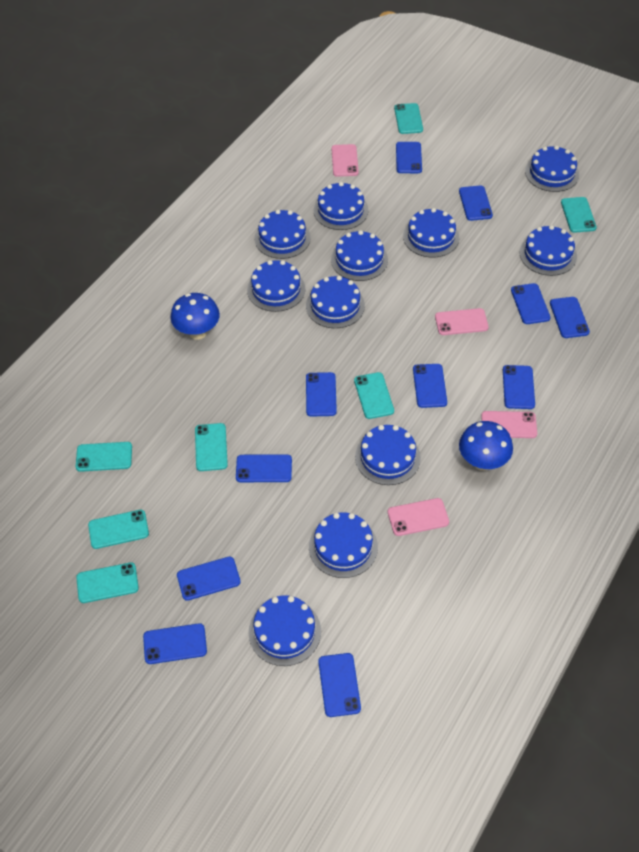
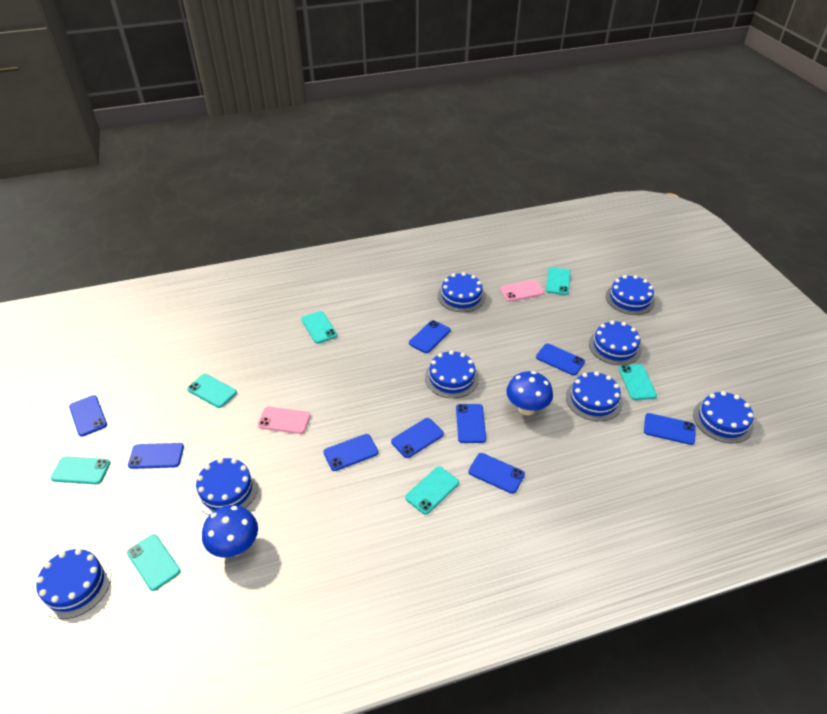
blue cake: 11 -> 8
blue phone: 11 -> 9
pink phone: 4 -> 2

